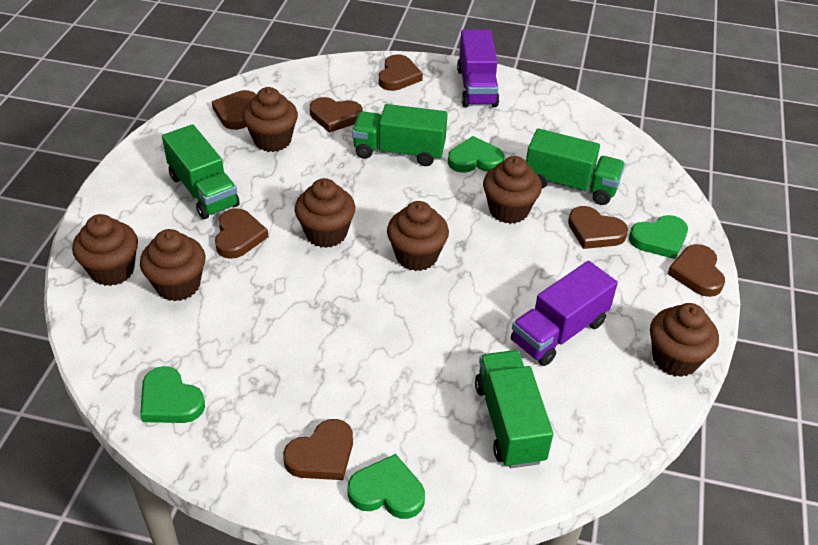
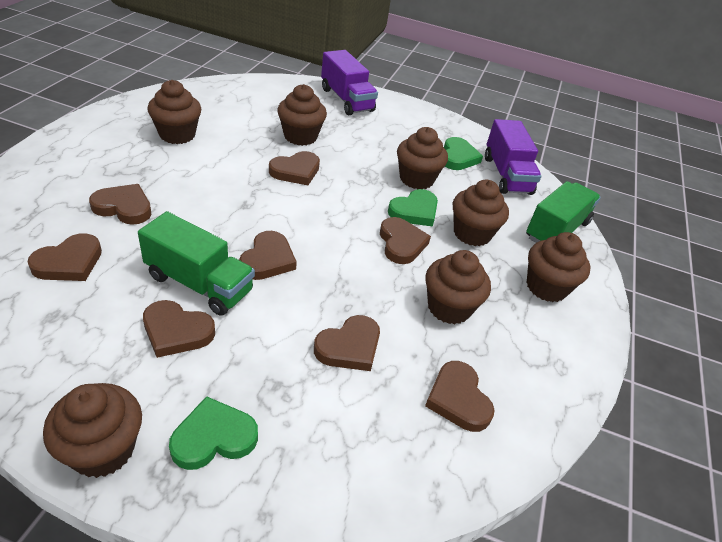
brown heart: 7 -> 8
green heart: 4 -> 3
green truck: 4 -> 2

